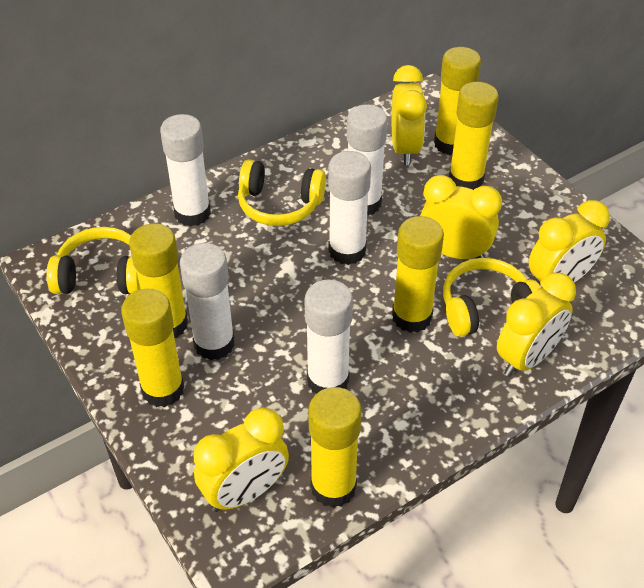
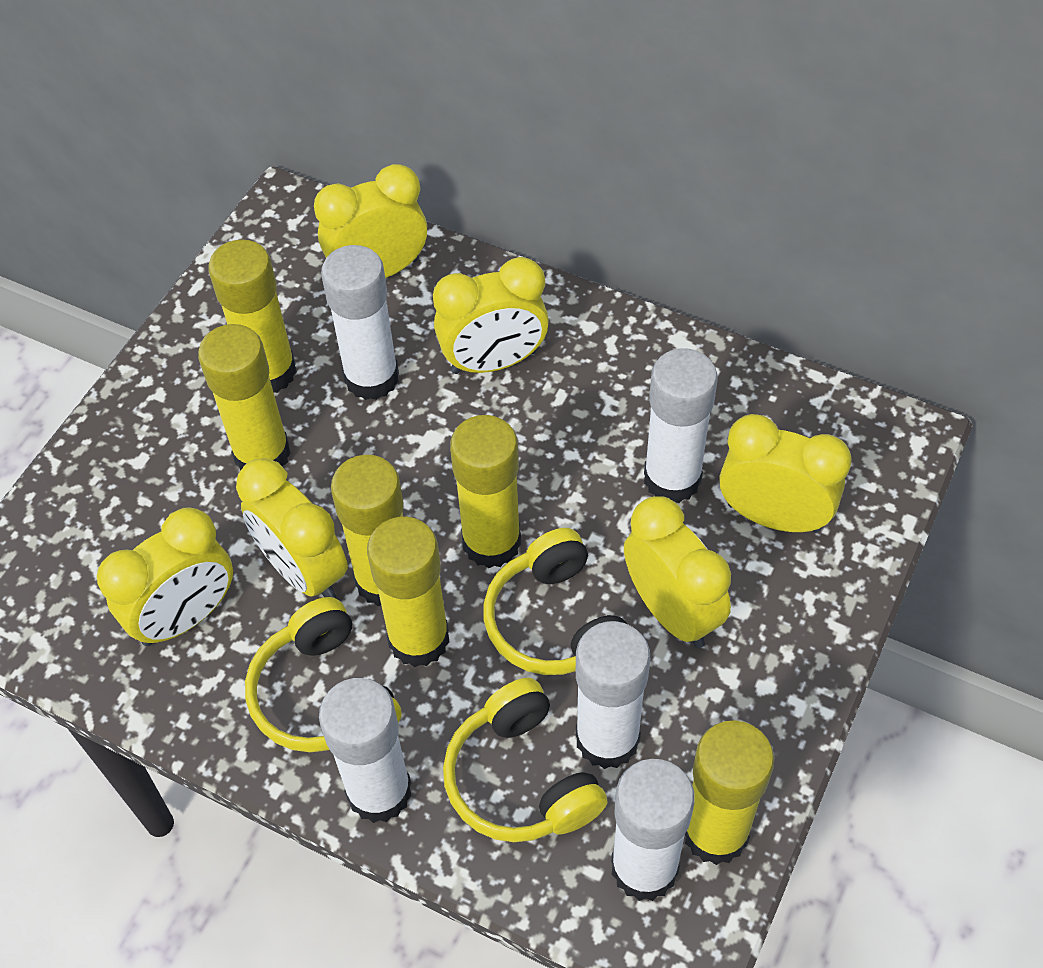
yellow clock: 5 -> 6

